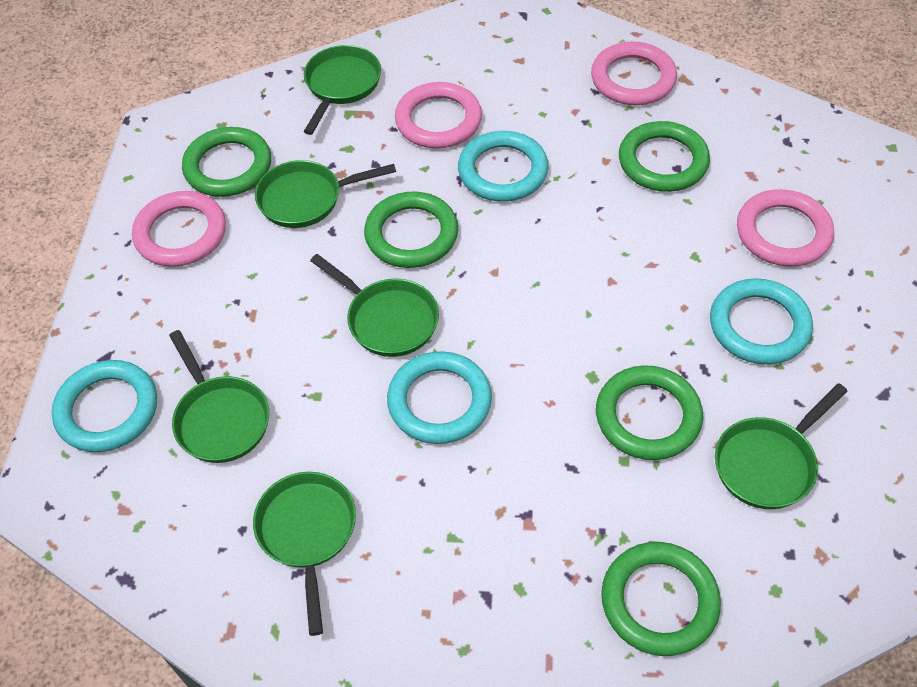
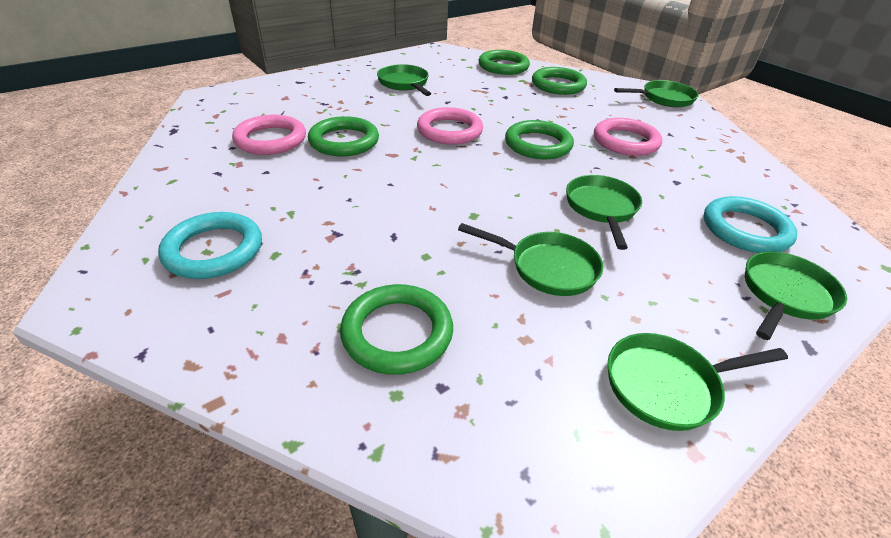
pink ring: 4 -> 3
turquoise ring: 4 -> 2

